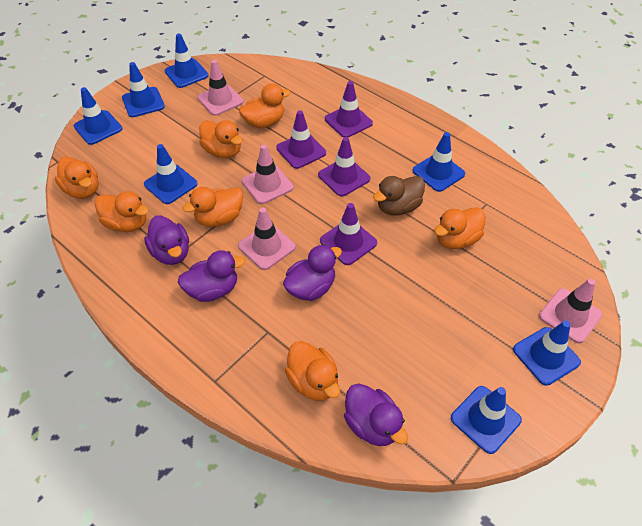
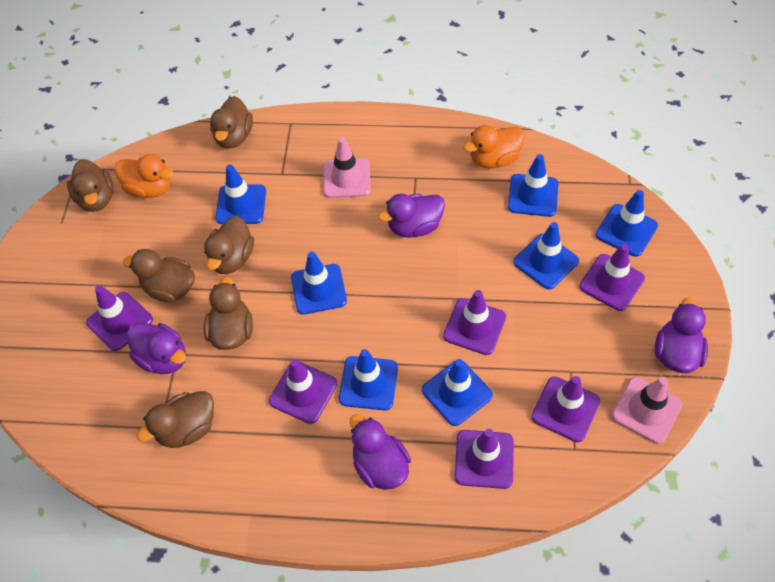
brown duck: 1 -> 6
orange duck: 7 -> 2
pink traffic cone: 4 -> 2
purple traffic cone: 4 -> 6

